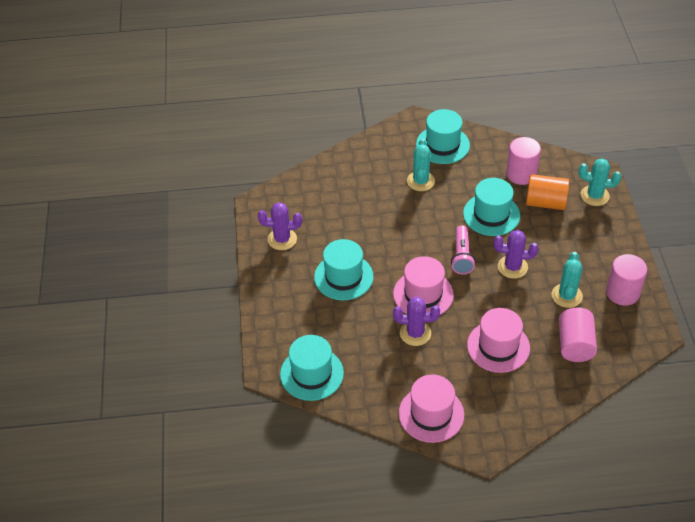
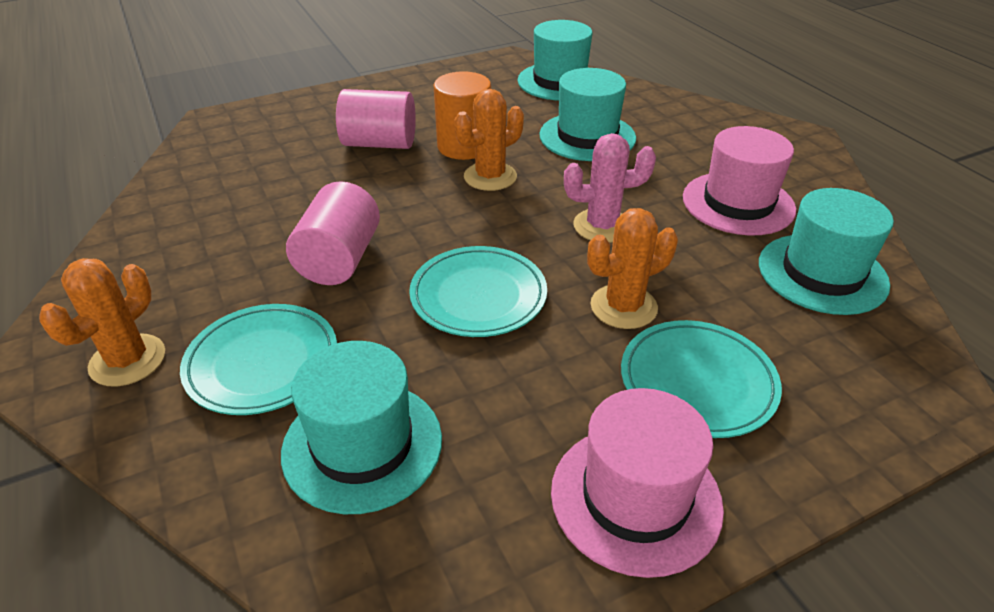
orange cactus: 0 -> 3
pink cactus: 0 -> 1
pink cylinder: 3 -> 2
pink flashlight: 1 -> 0
pink hat: 3 -> 2
purple cactus: 3 -> 0
turquoise cactus: 3 -> 0
turquoise plate: 0 -> 3

